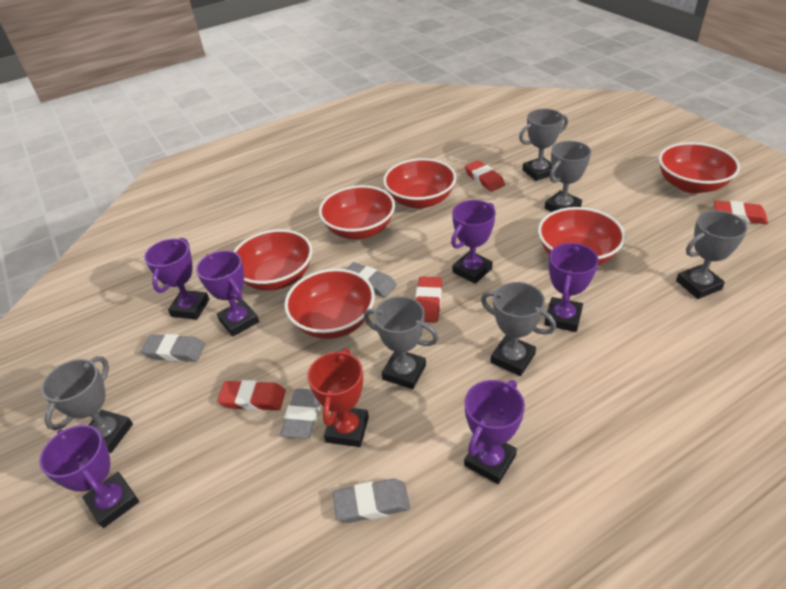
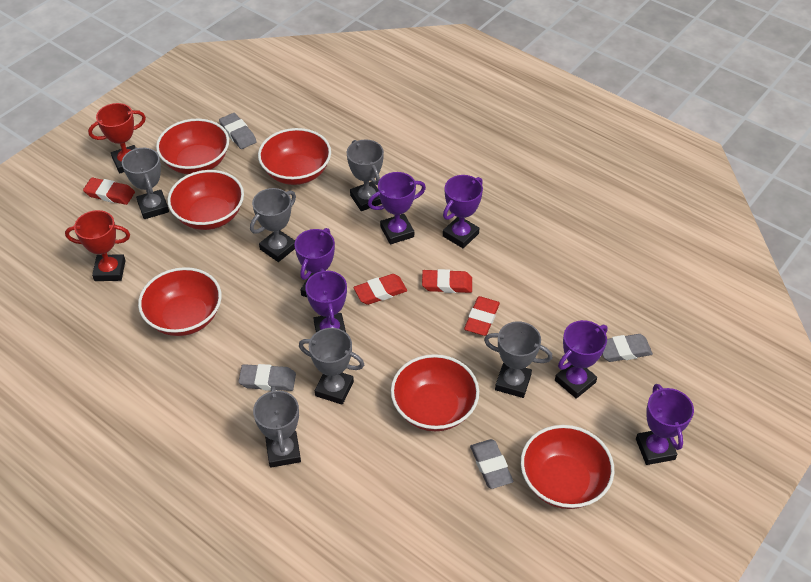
red trophy: 1 -> 2

